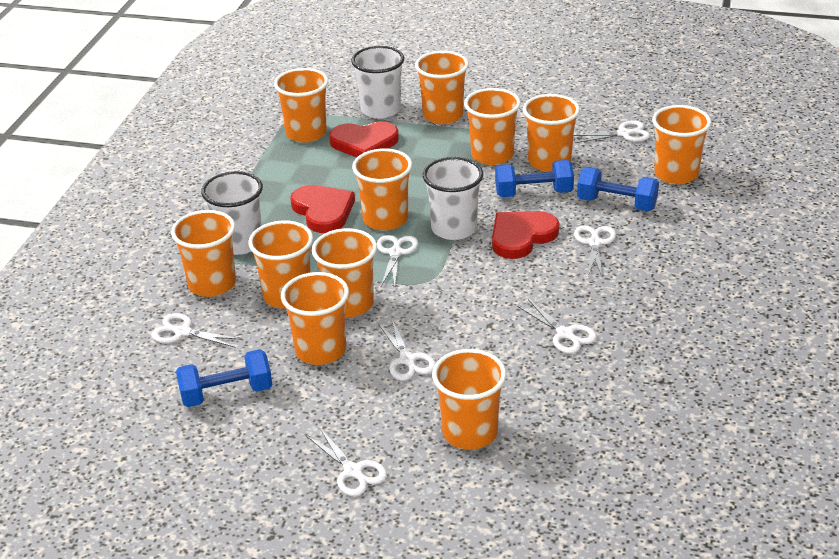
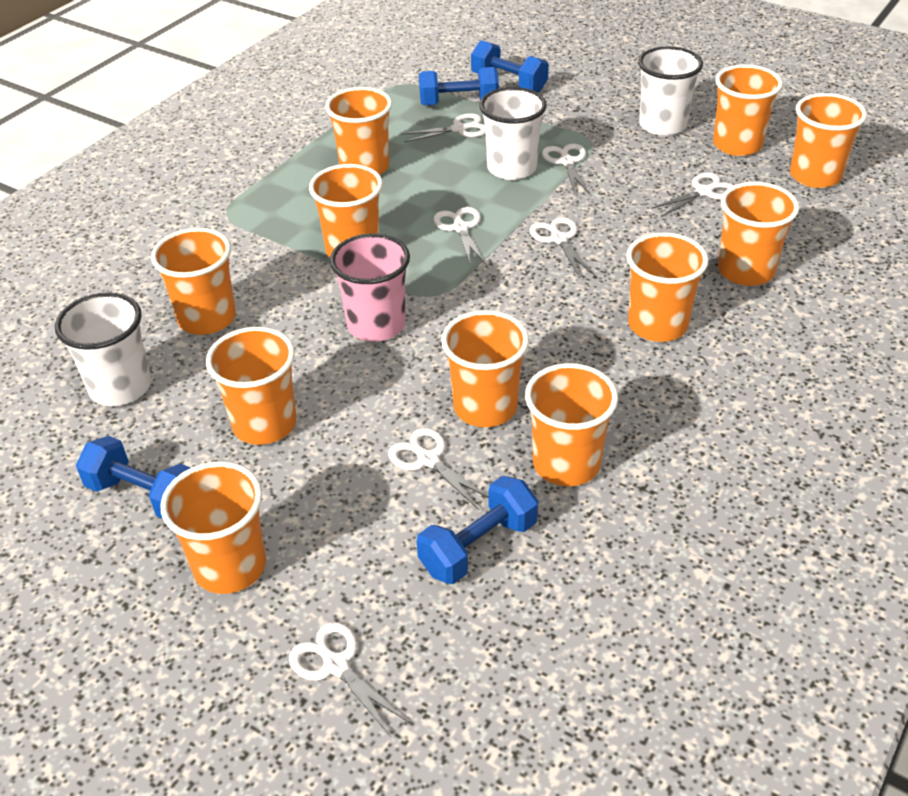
blue dumbbell: 3 -> 4
pink cup: 0 -> 1
red heart: 3 -> 0

